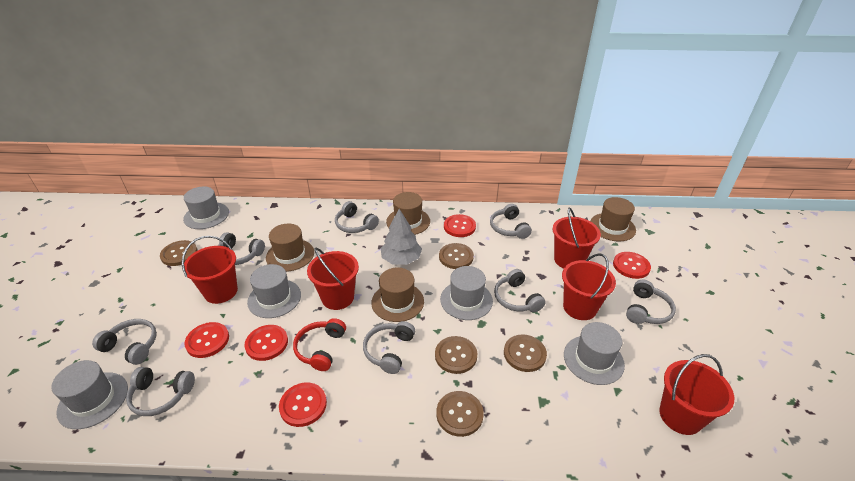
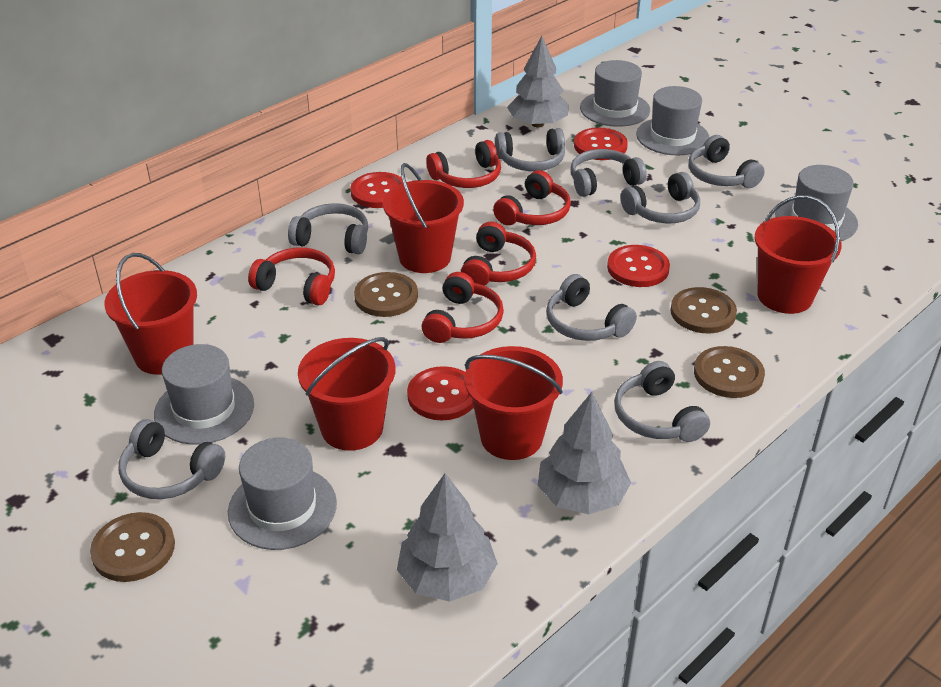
brown button: 5 -> 4
brown hat: 4 -> 0
grey tree: 1 -> 3
red button: 5 -> 4
red headphones: 1 -> 5

